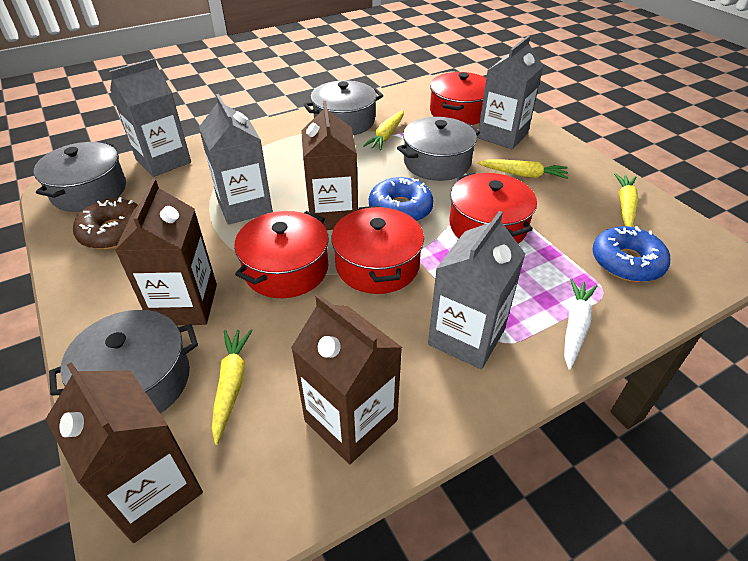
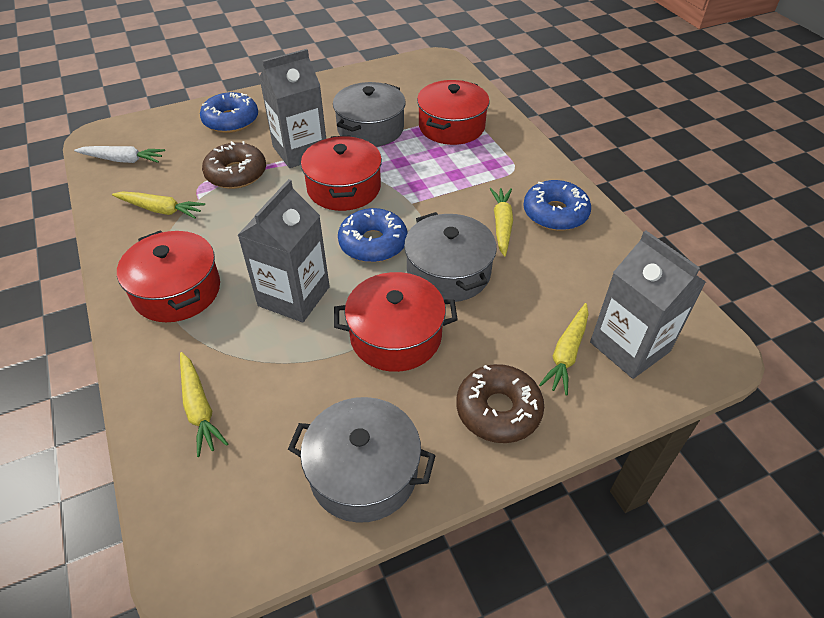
blue donut: 2 -> 3
brown carton: 4 -> 0
brown donut: 1 -> 2
grey carton: 4 -> 3
grey pot: 4 -> 3

